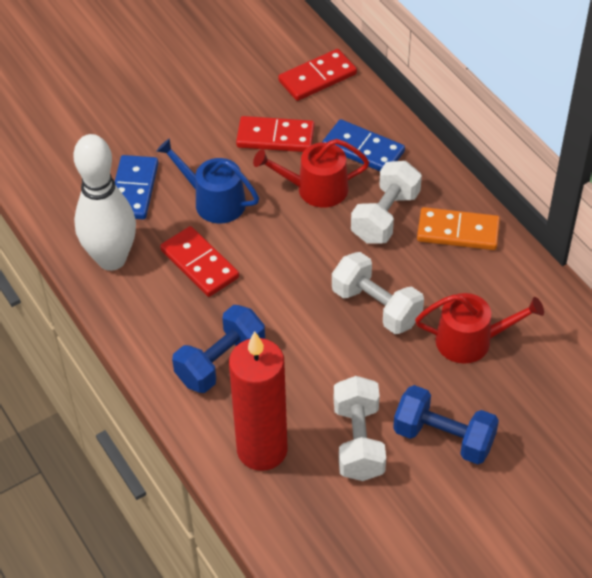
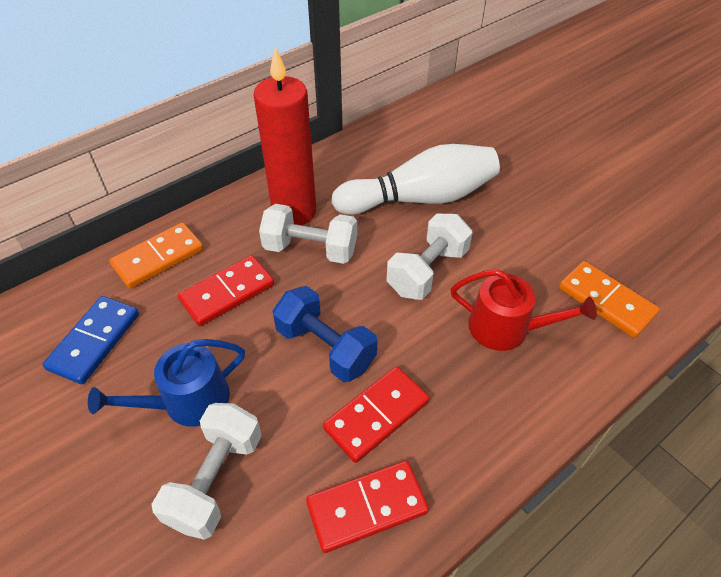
blue domino: 2 -> 1
blue dumbbell: 2 -> 1
orange domino: 1 -> 2
red watering can: 2 -> 1

